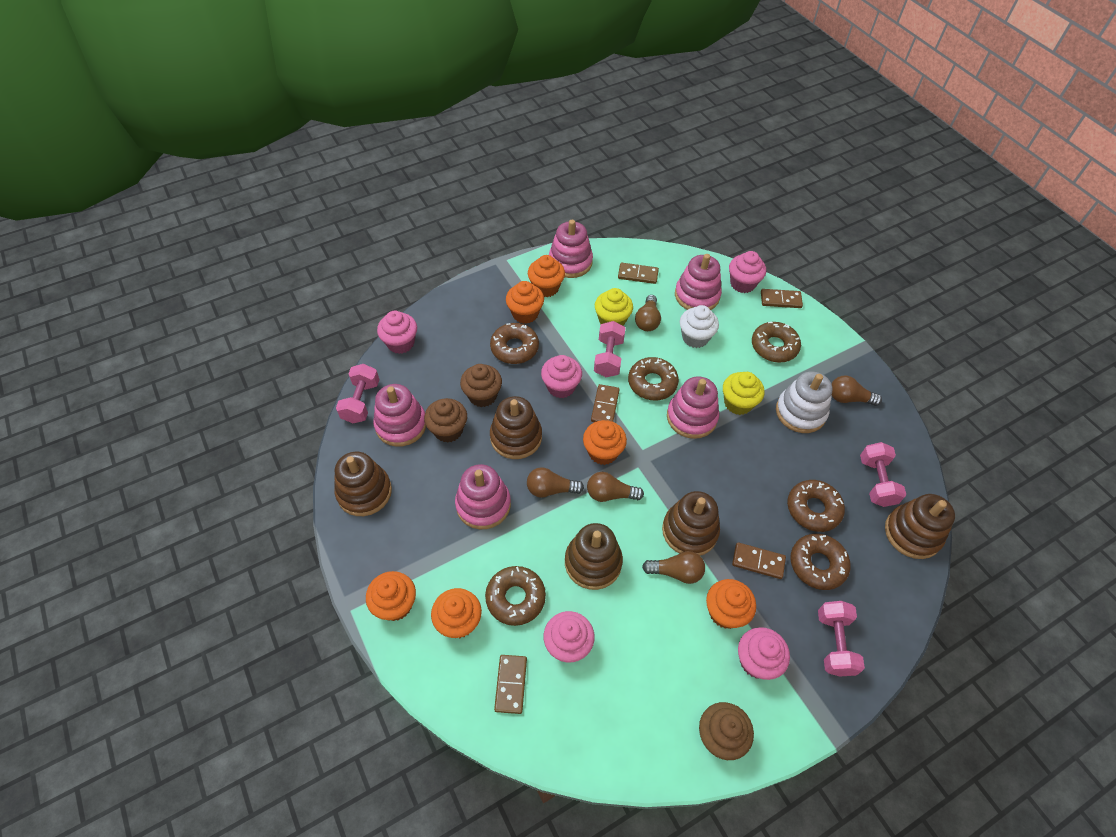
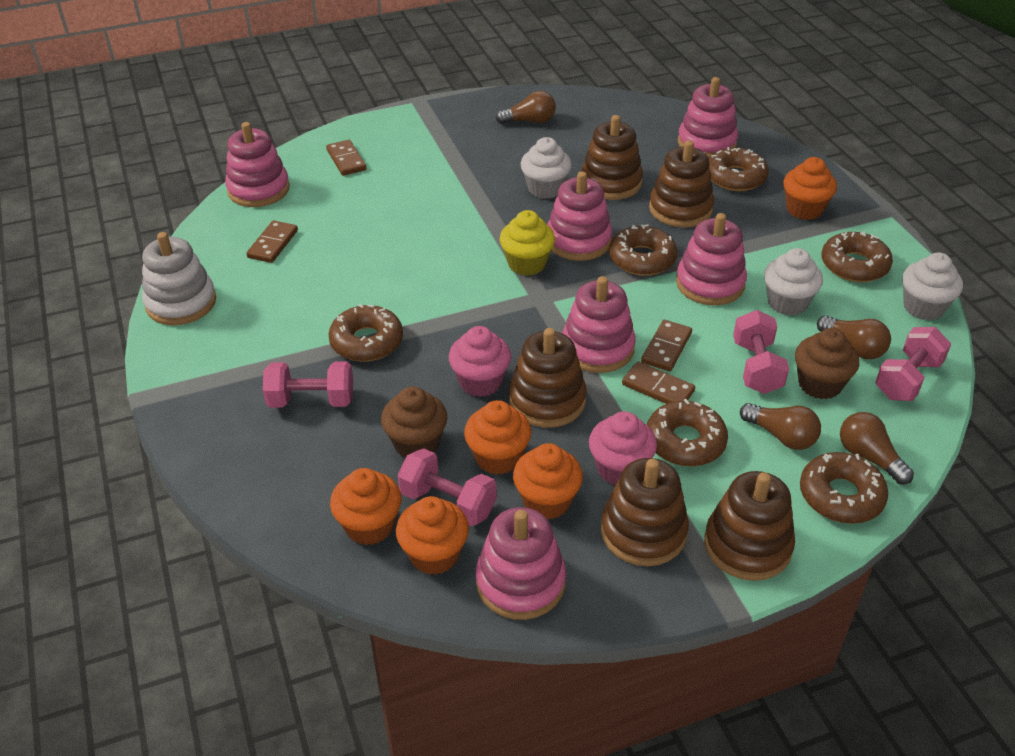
brown cupcake: 3 -> 2
brown domino: 5 -> 4
brown light bulb: 5 -> 4
orange cupcake: 6 -> 5
pink cupcake: 5 -> 2
pink stacking toy: 5 -> 6
white cupcake: 1 -> 3
yellow cupcake: 2 -> 1

